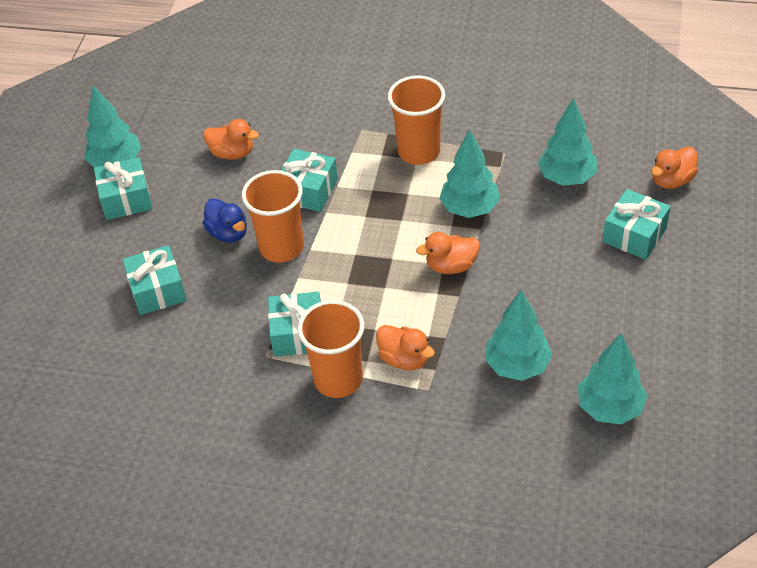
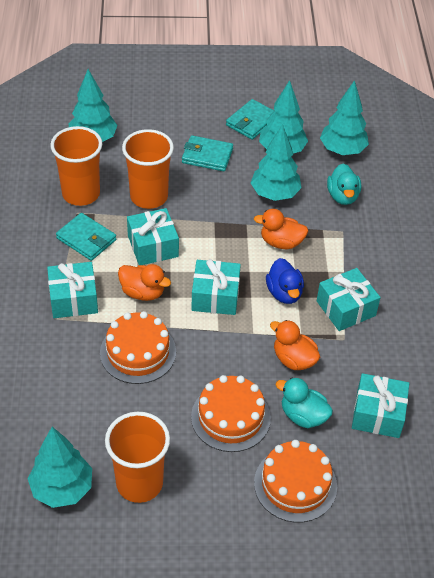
orange cake: 0 -> 3
orange duck: 4 -> 3
turquoise duck: 0 -> 2
turquoise wallet: 0 -> 3

